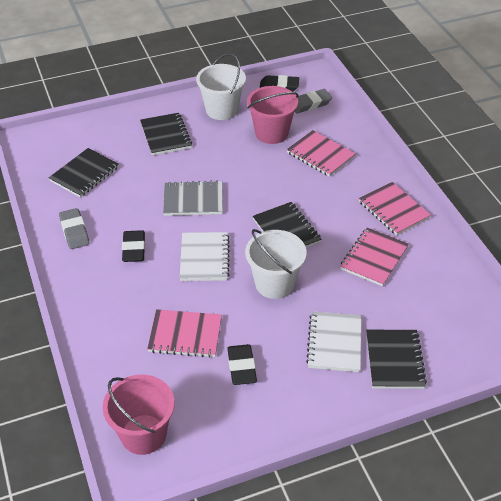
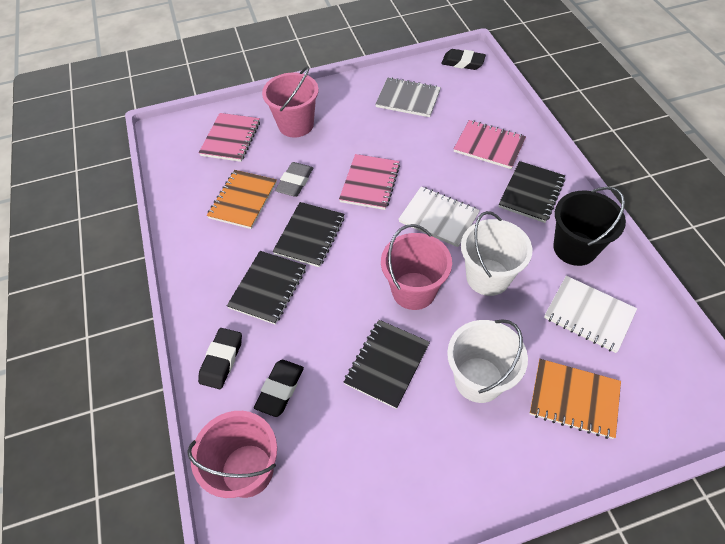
black bucket: 0 -> 1
grey eraser: 2 -> 1
orange notebook: 0 -> 2
pink bucket: 2 -> 3
pink notebook: 4 -> 3

